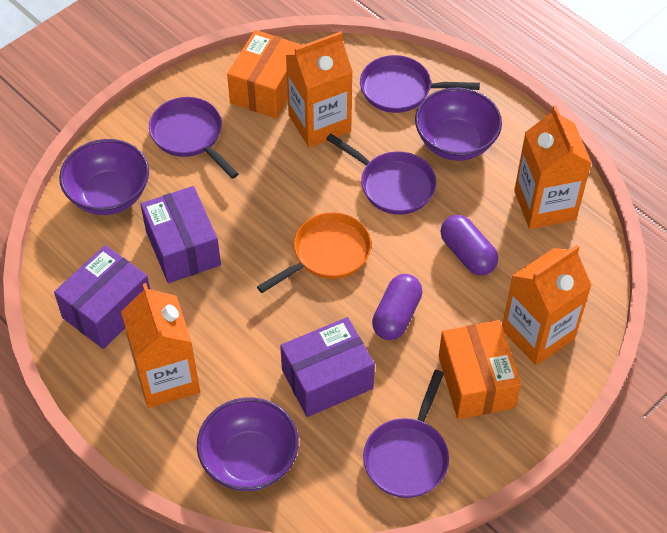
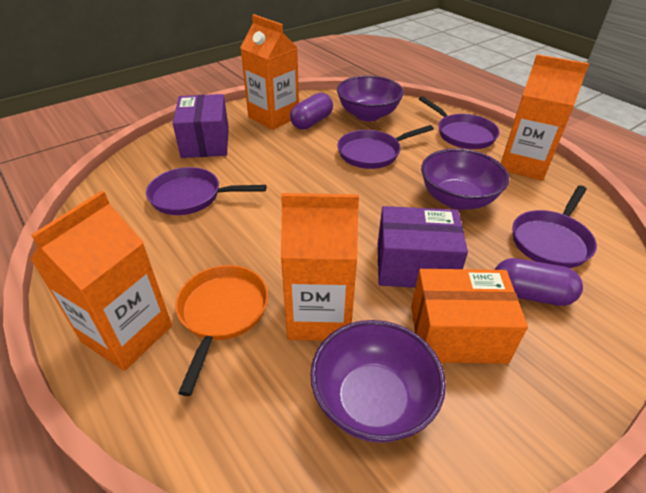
orange box: 2 -> 1
purple box: 3 -> 2

